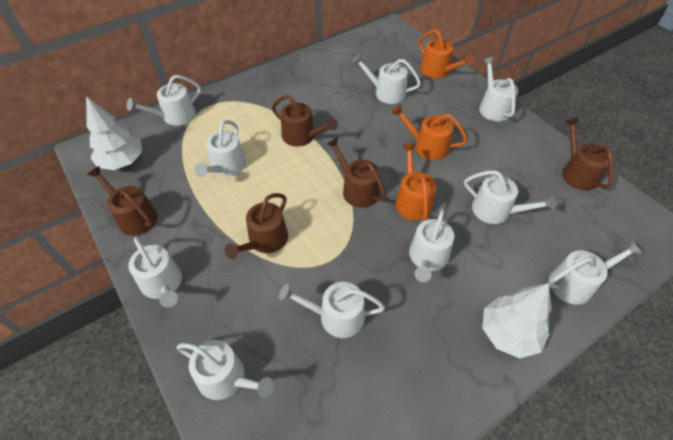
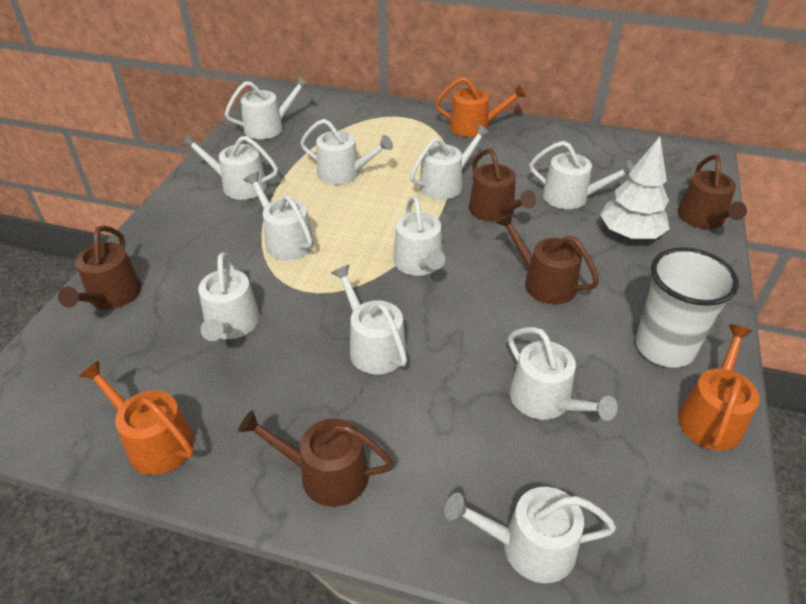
white cup: 0 -> 1
white tree: 2 -> 1
white watering can: 10 -> 11

